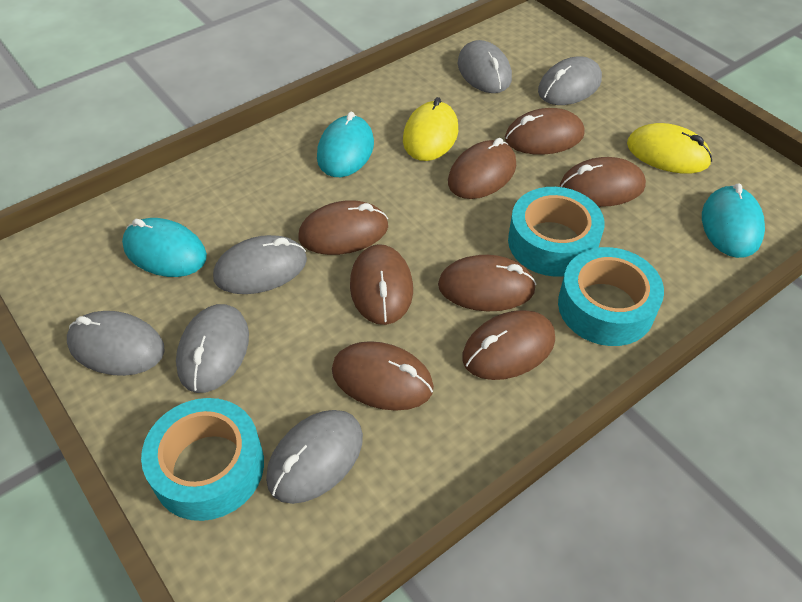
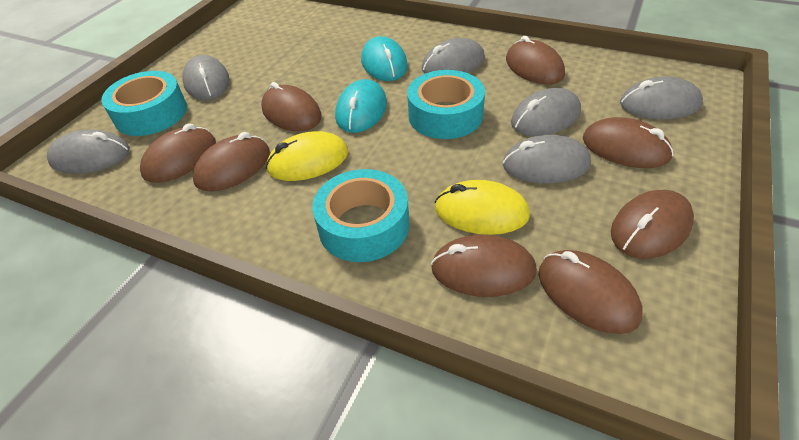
turquoise mouse: 3 -> 2

